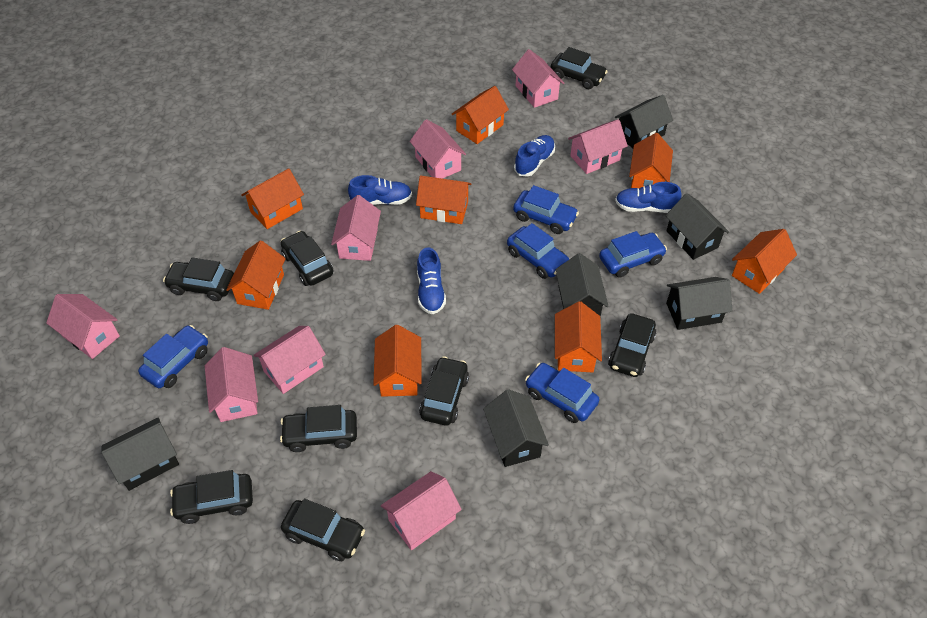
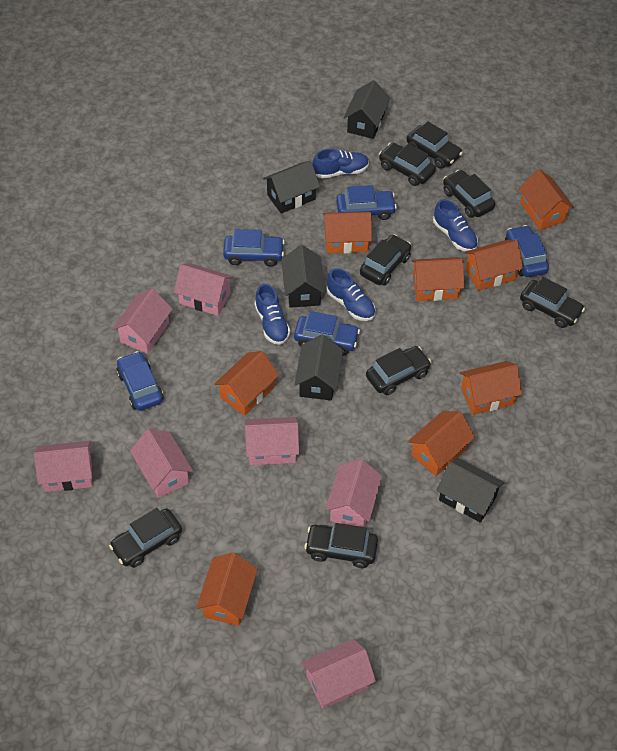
black house: 6 -> 5
pink house: 8 -> 7

